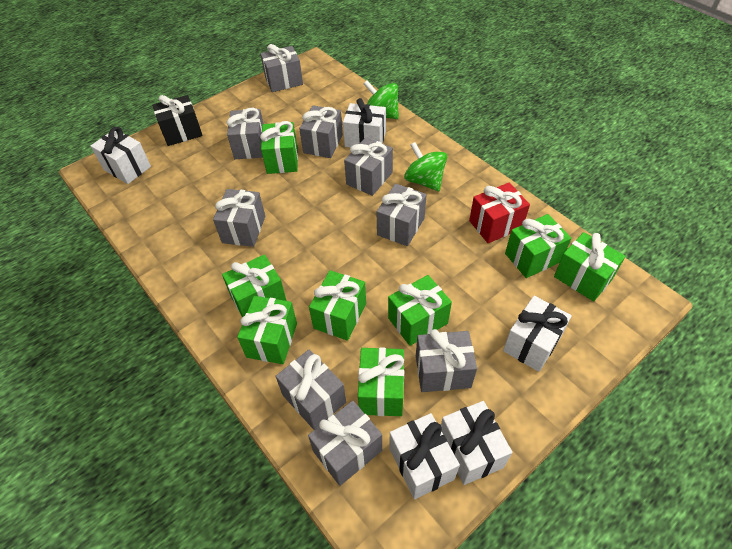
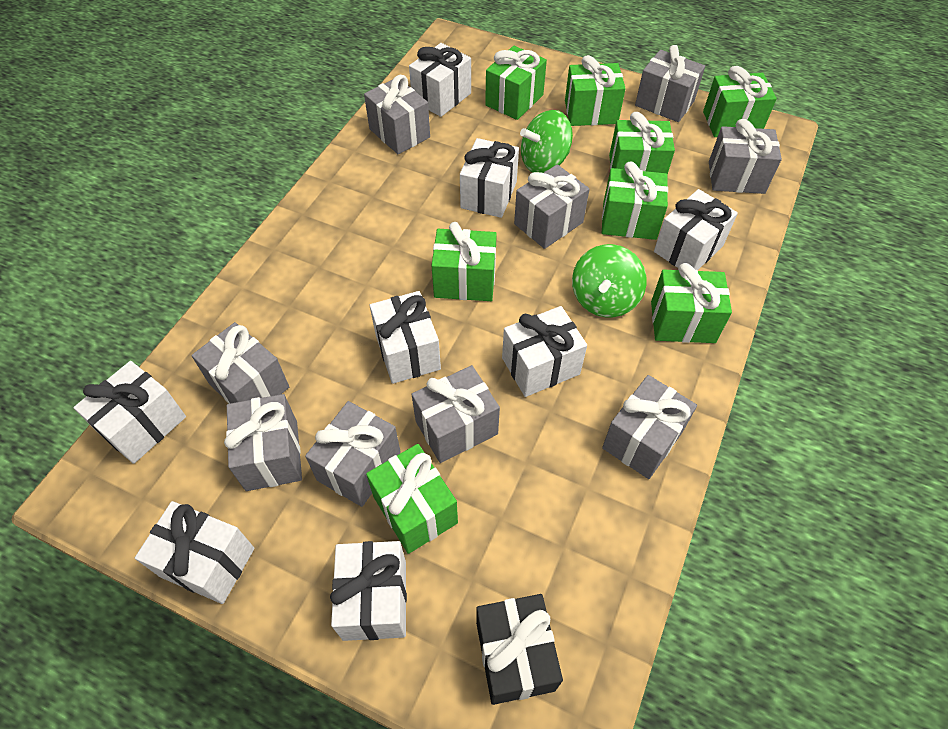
red gift: 1 -> 0
white gift: 5 -> 8

